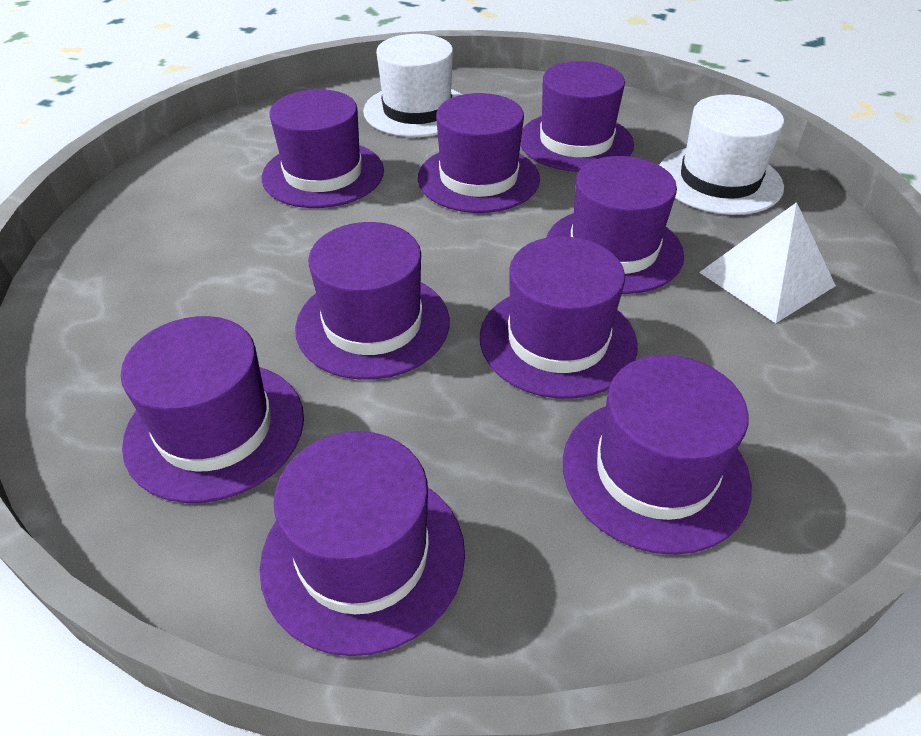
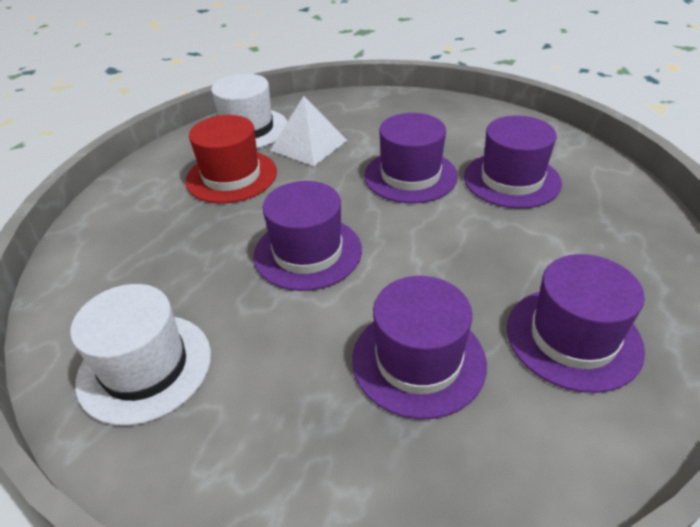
purple hat: 9 -> 5
red hat: 0 -> 1

